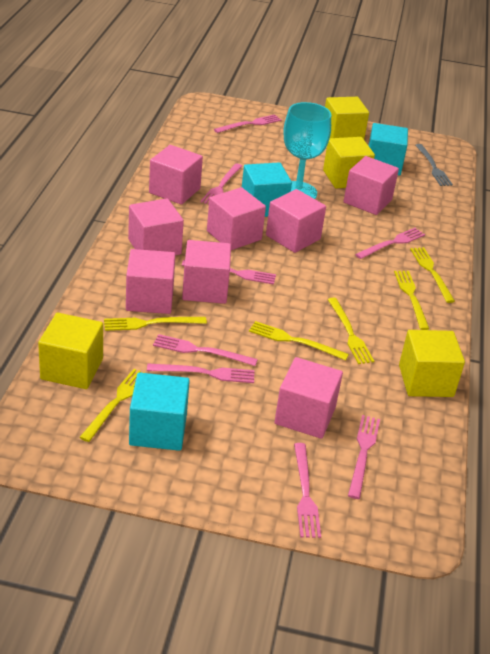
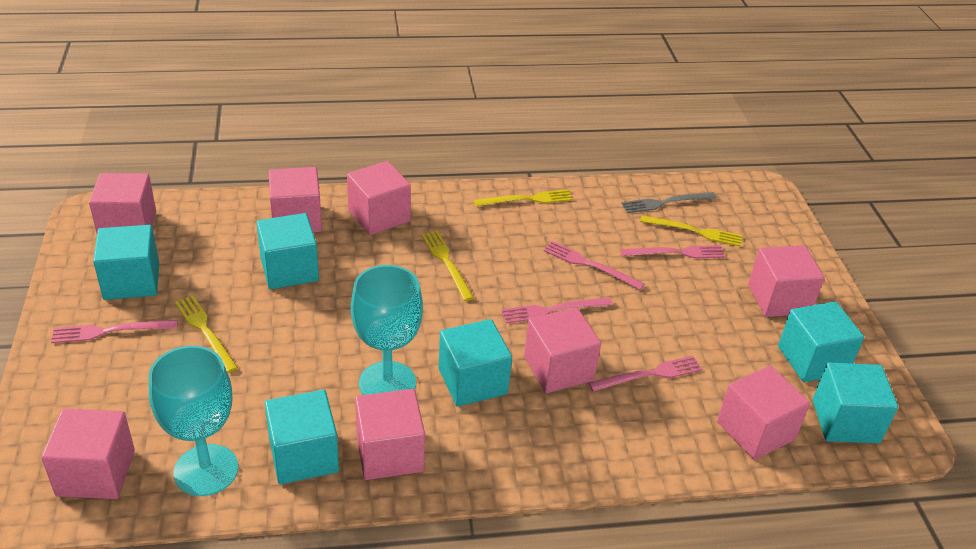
pink fork: 8 -> 5
turquoise cube: 3 -> 6
turquoise goblet: 1 -> 2
yellow cube: 4 -> 0
yellow fork: 6 -> 4

